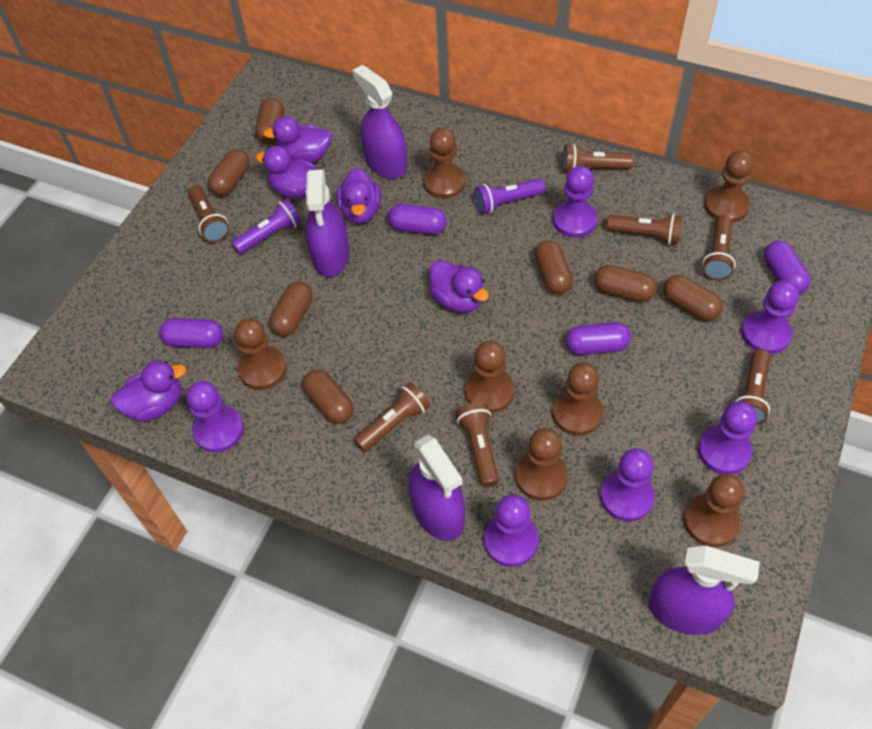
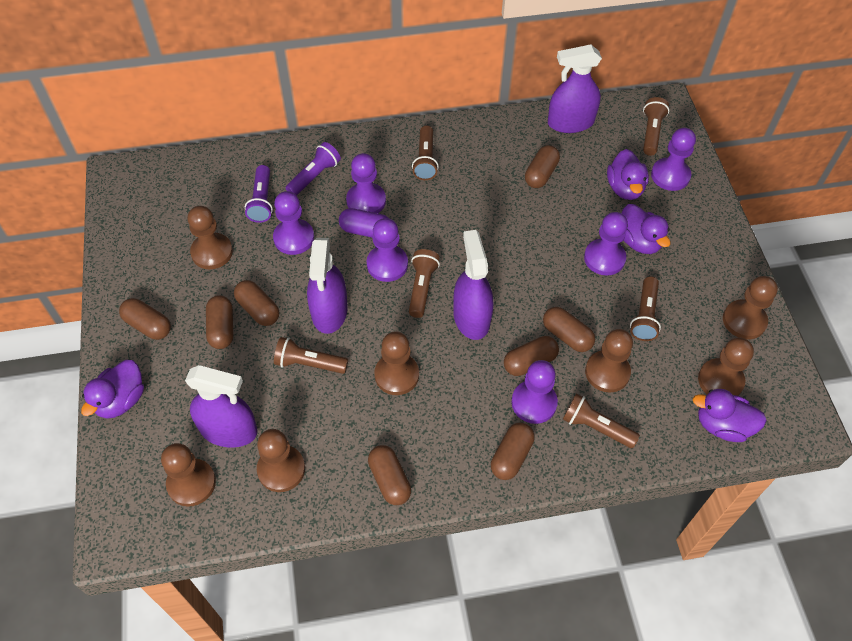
brown capsule: 7 -> 8
brown flashlight: 7 -> 6
purple capsule: 4 -> 1
purple duck: 5 -> 4

